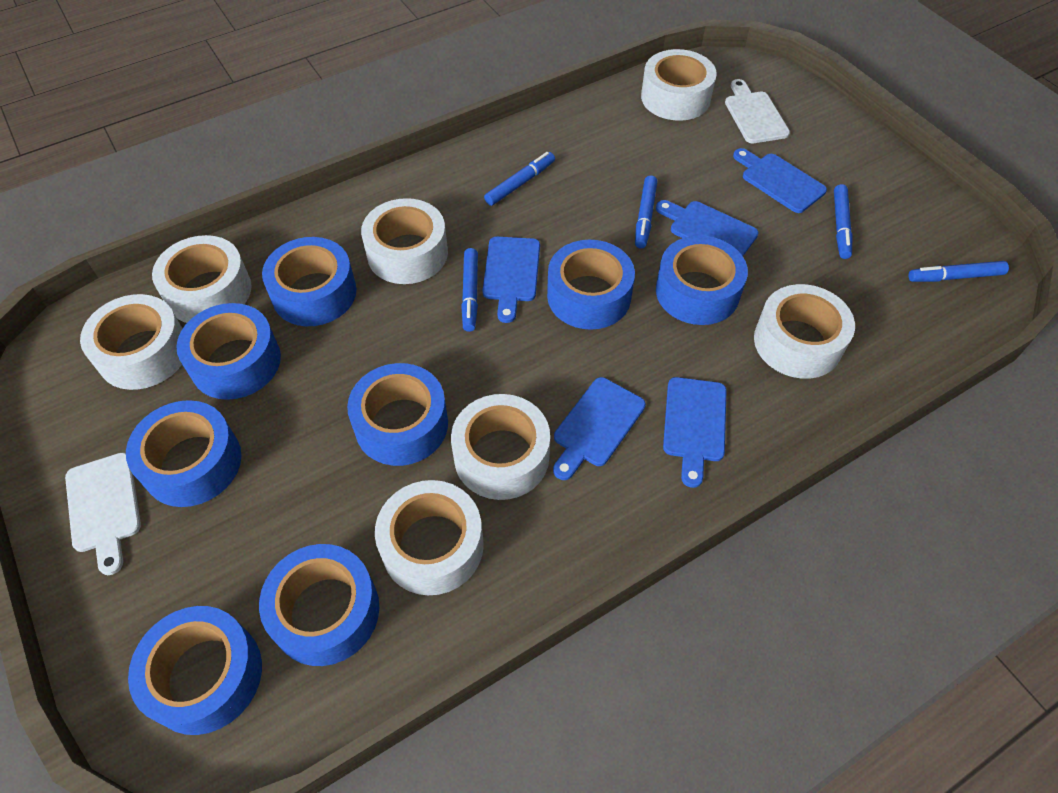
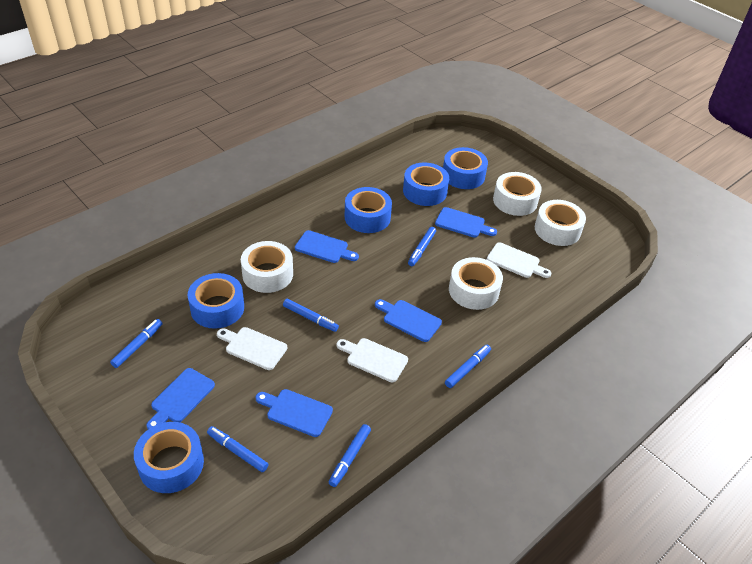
blue marker: 5 -> 6
blue tape: 8 -> 5
white cutting board: 2 -> 3
white tape: 7 -> 4

